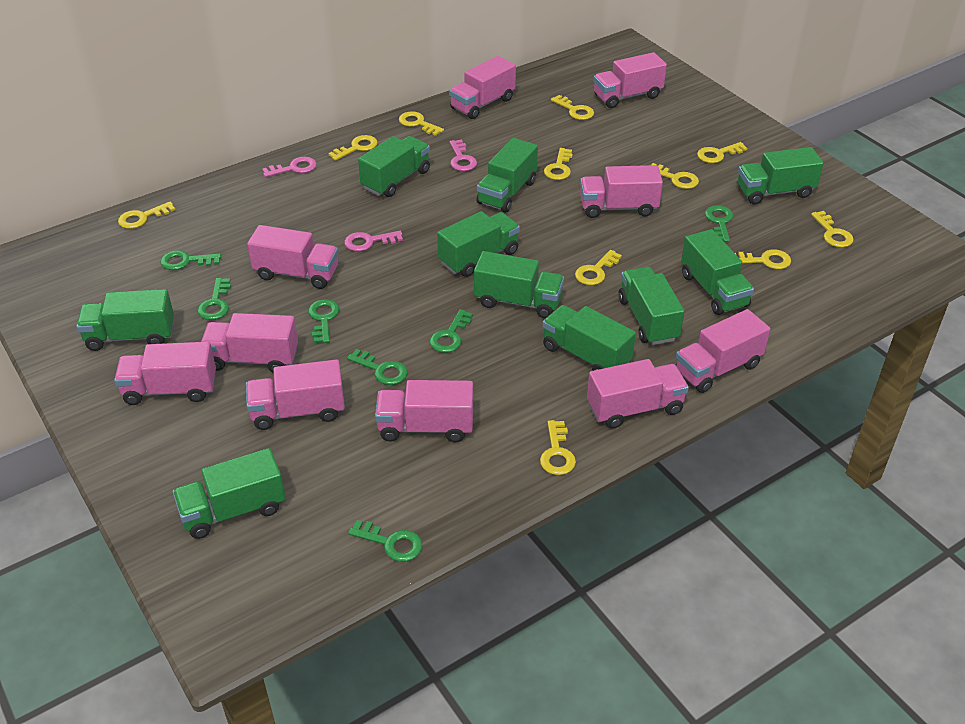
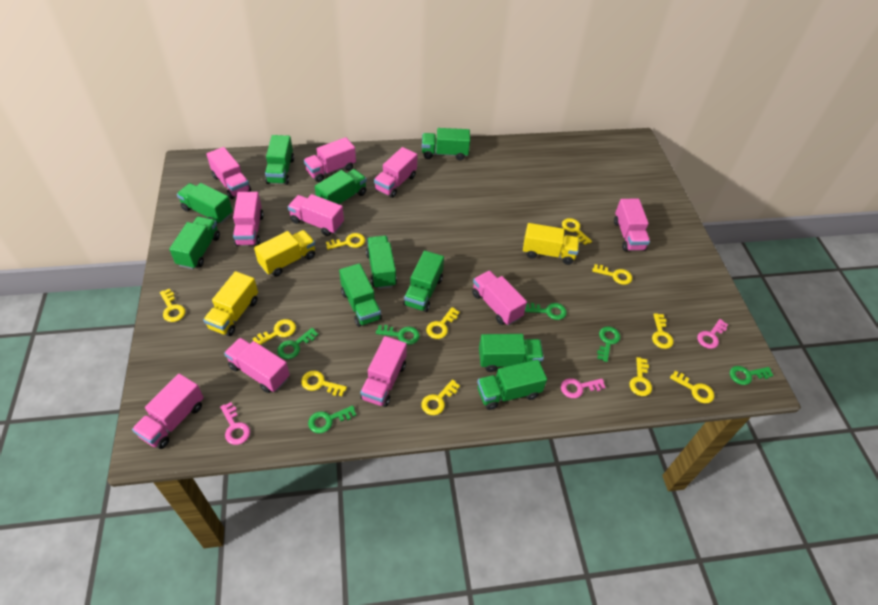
green key: 7 -> 6
yellow truck: 0 -> 3

